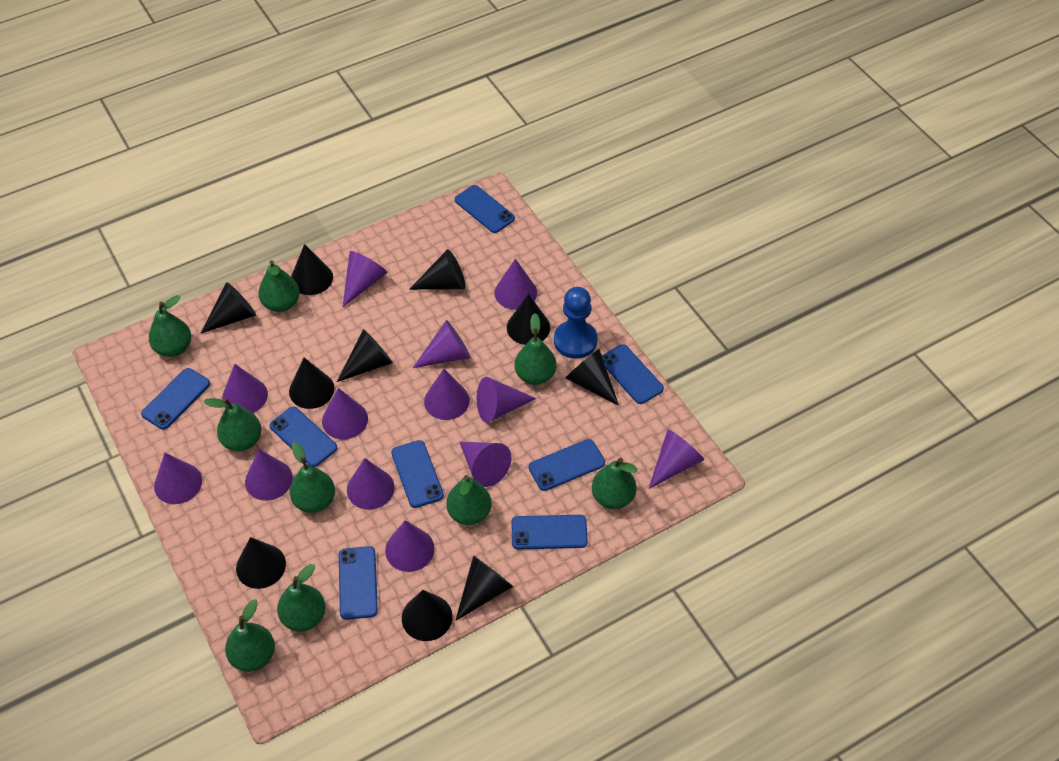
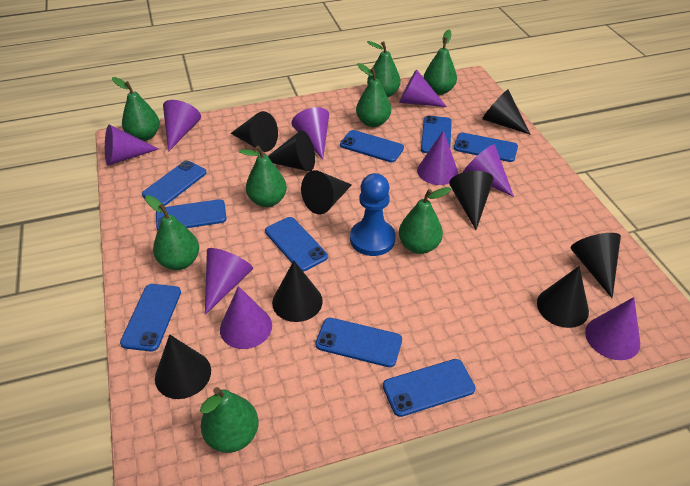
black cone: 10 -> 9
blue phone: 8 -> 9
green pear: 9 -> 8
purple cone: 13 -> 9

